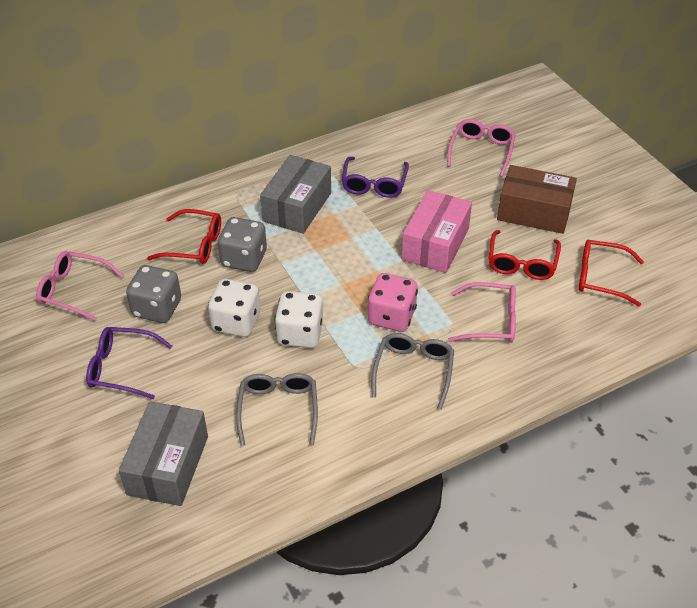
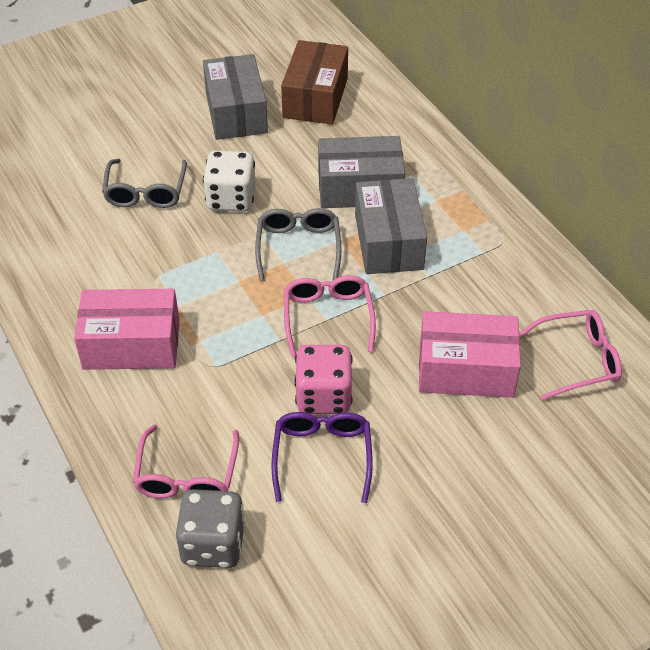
grey box: 2 -> 3
grey dice: 2 -> 1
pink box: 1 -> 2
purple glasses: 2 -> 1
red glasses: 3 -> 0
white dice: 2 -> 1

